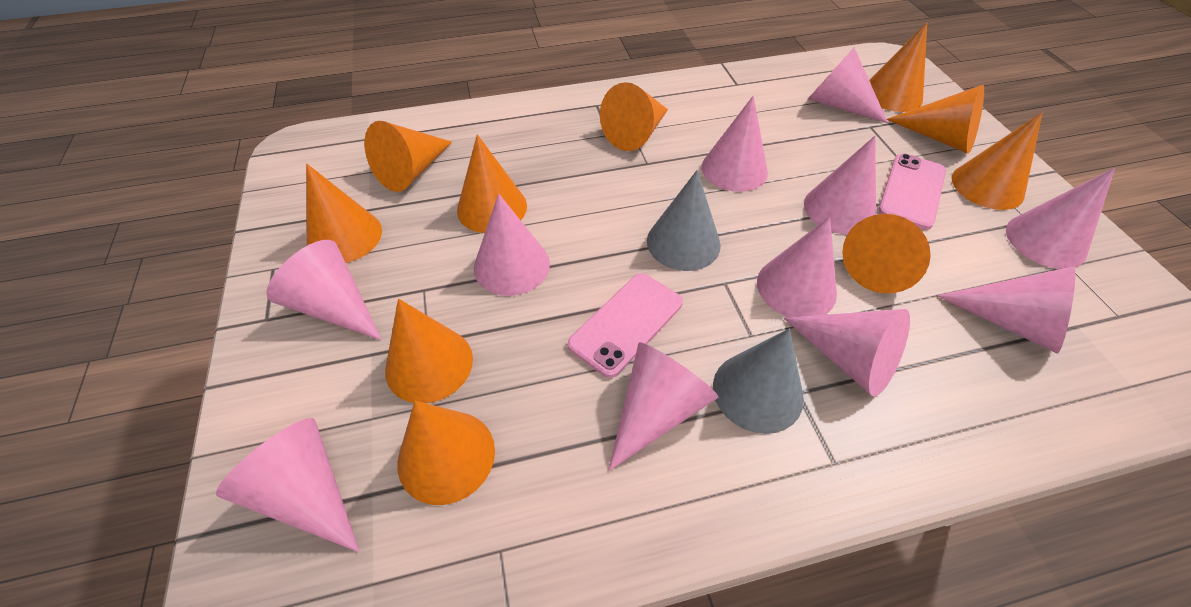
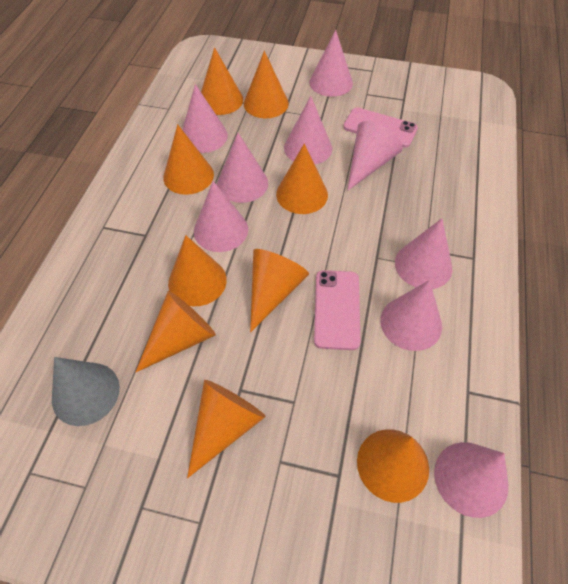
grey cone: 2 -> 1
orange cone: 10 -> 9
pink cone: 11 -> 9

